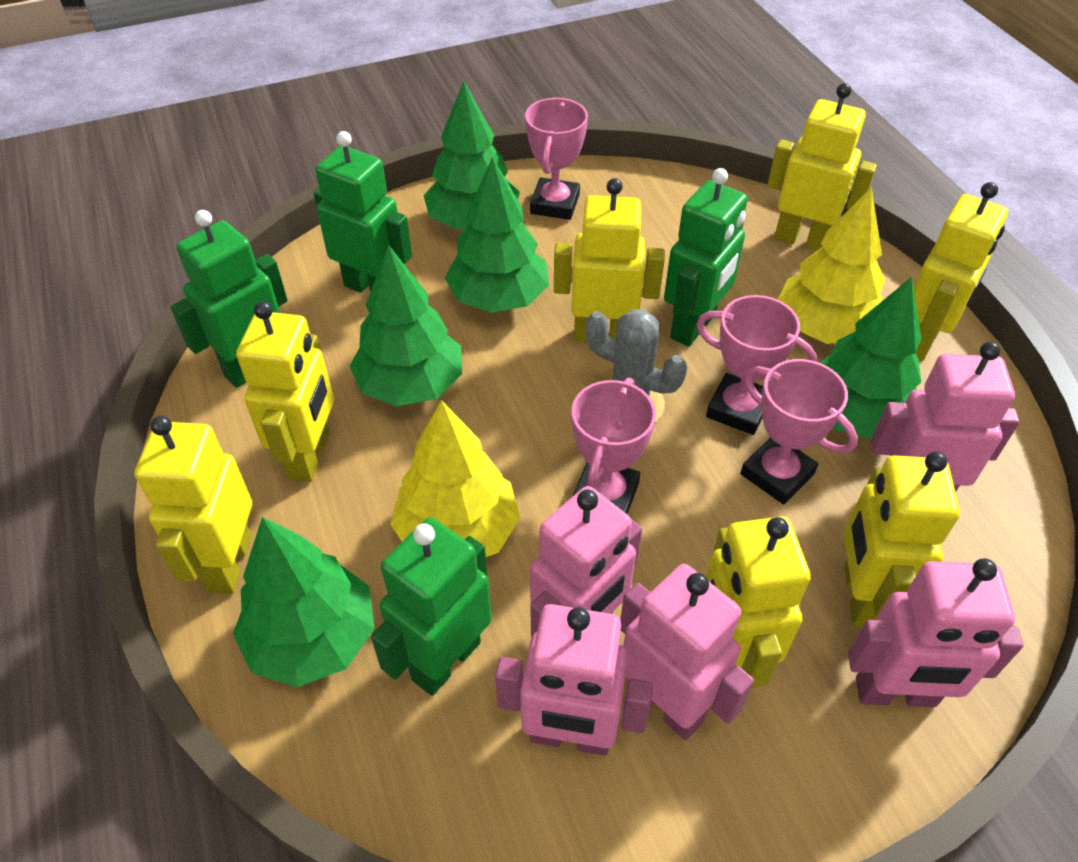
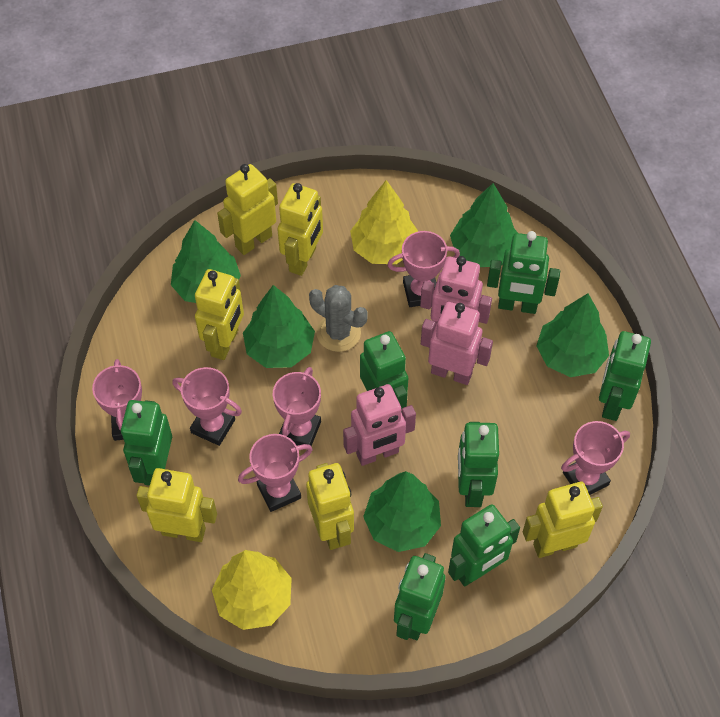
green robot: 4 -> 7
pink robot: 5 -> 3
pink trophy: 4 -> 6
yellow robot: 7 -> 6

